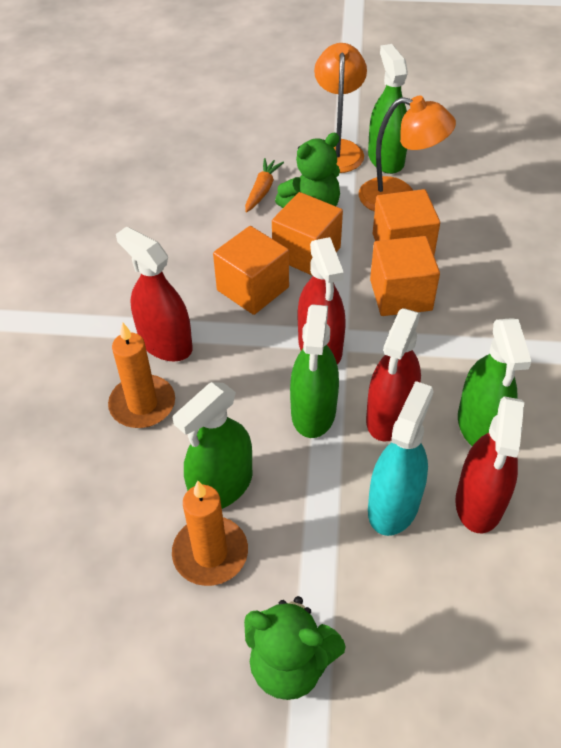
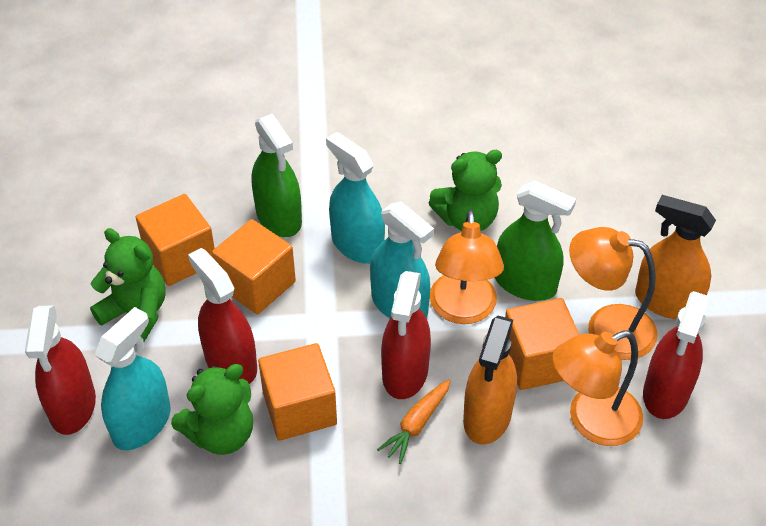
green spray bottle: 4 -> 2
green teddy bear: 2 -> 3
orange candle: 2 -> 0
orange lamp: 2 -> 3
orange spray bottle: 0 -> 2
turquoise spray bottle: 1 -> 3

